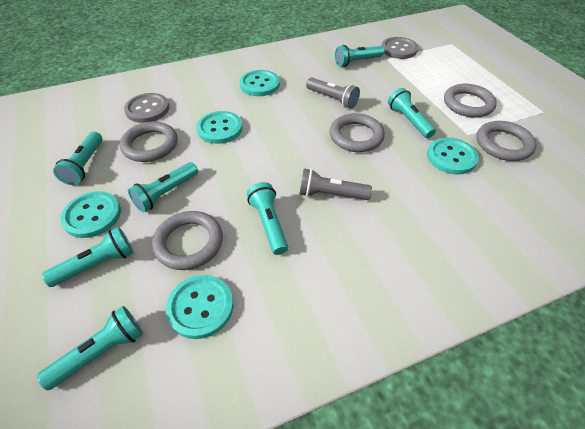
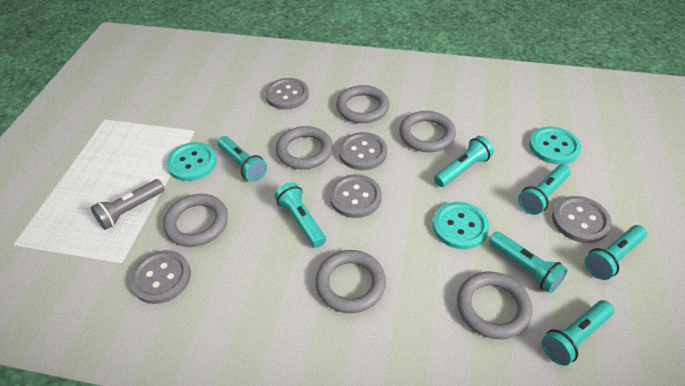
grey button: 2 -> 5
grey flashlight: 2 -> 1
grey ring: 5 -> 6
turquoise button: 5 -> 3

